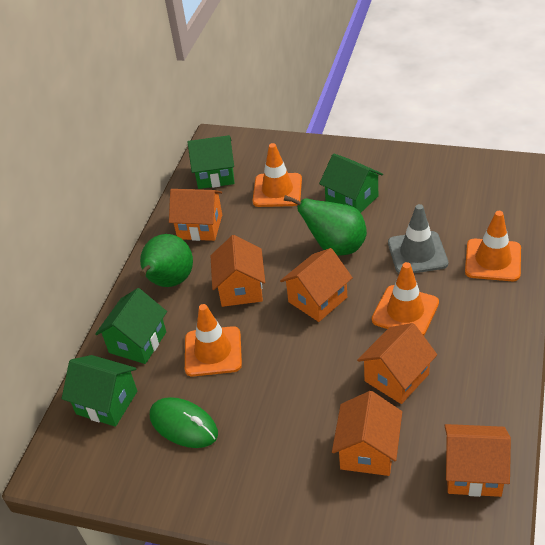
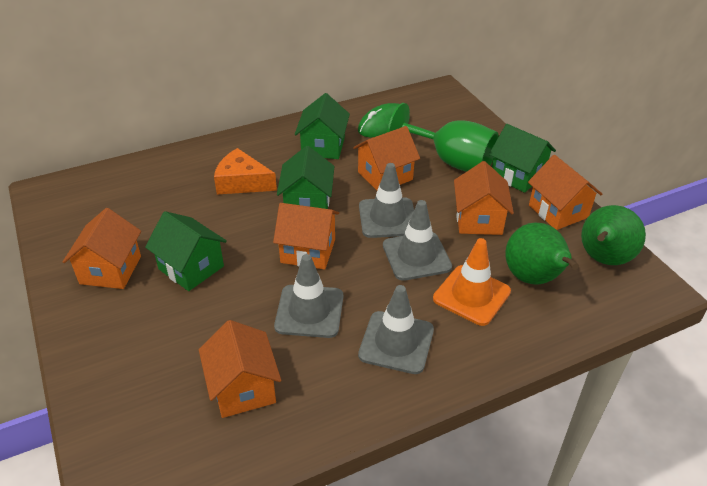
green goblet: 0 -> 1
grey traffic cone: 1 -> 4
orange cheese: 0 -> 1
orange traffic cone: 4 -> 1

